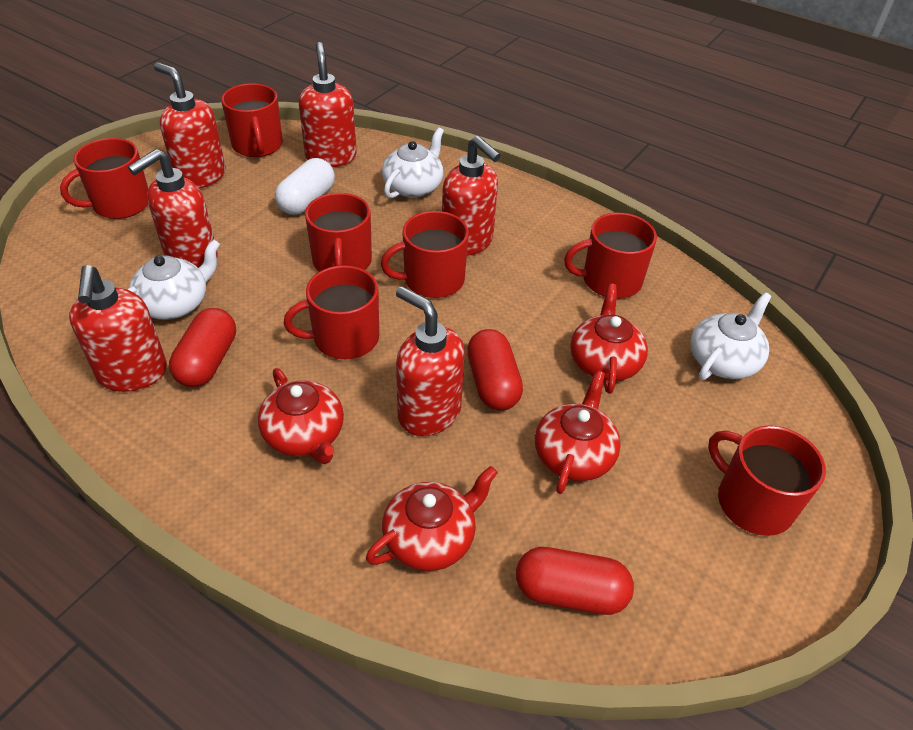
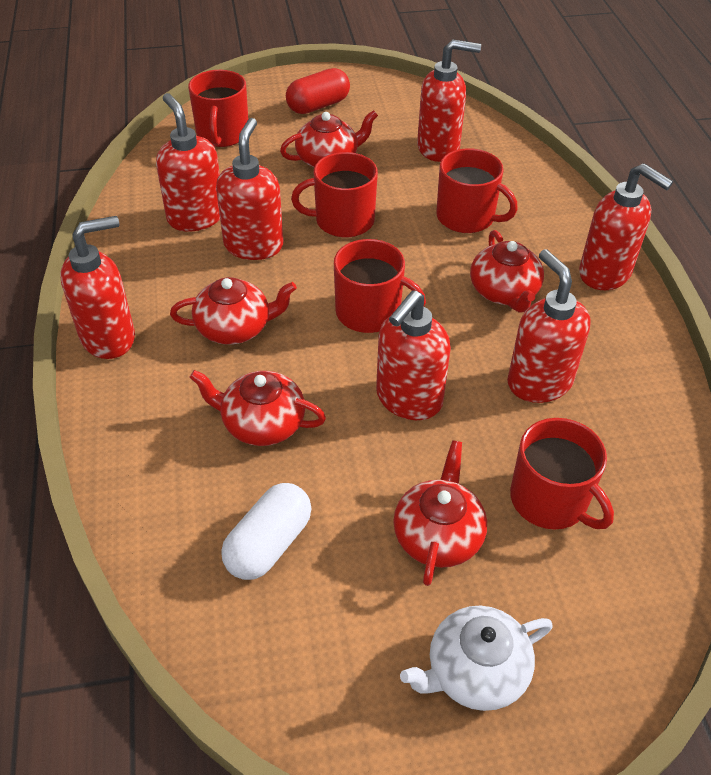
red capsule: 3 -> 1
red mug: 7 -> 5
red soap dispenser: 6 -> 7
red teapot: 4 -> 5
white teapot: 3 -> 1

